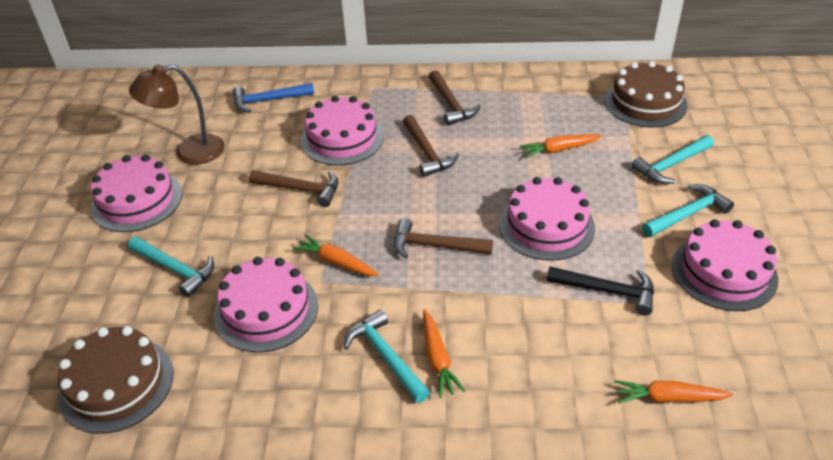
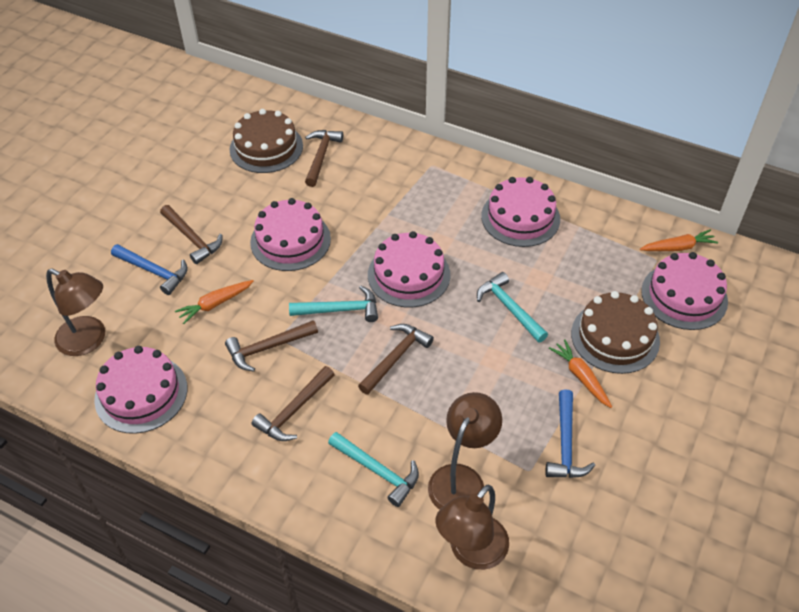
black hammer: 1 -> 0
blue hammer: 1 -> 2
brown hammer: 4 -> 5
brown lamp: 1 -> 3
orange carrot: 4 -> 3
turquoise hammer: 4 -> 3

